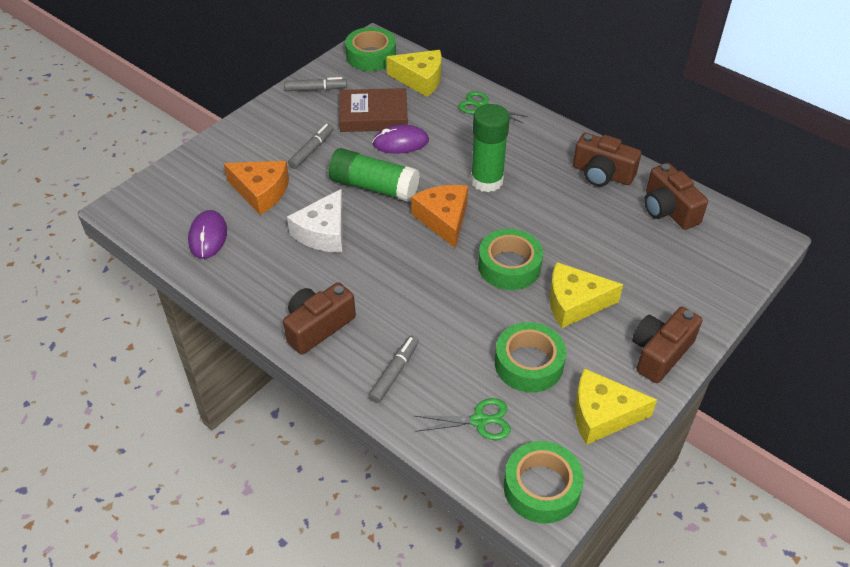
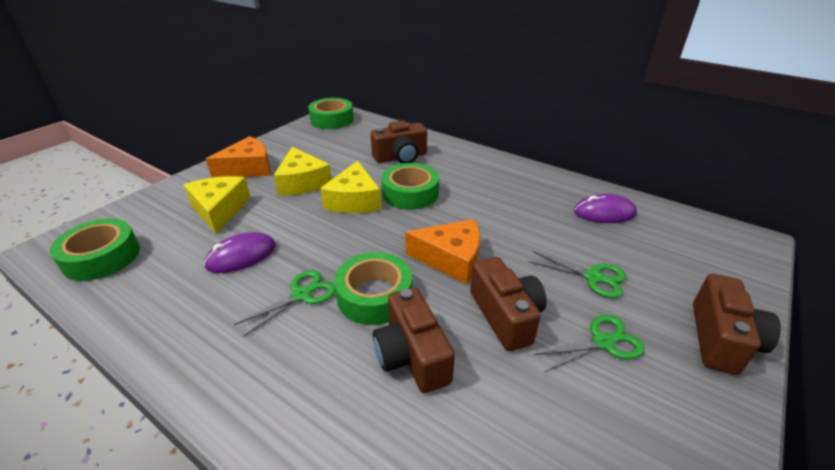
brown book: 1 -> 0
green glue stick: 2 -> 0
green scissors: 2 -> 3
grey marker: 3 -> 0
white cheese: 1 -> 0

